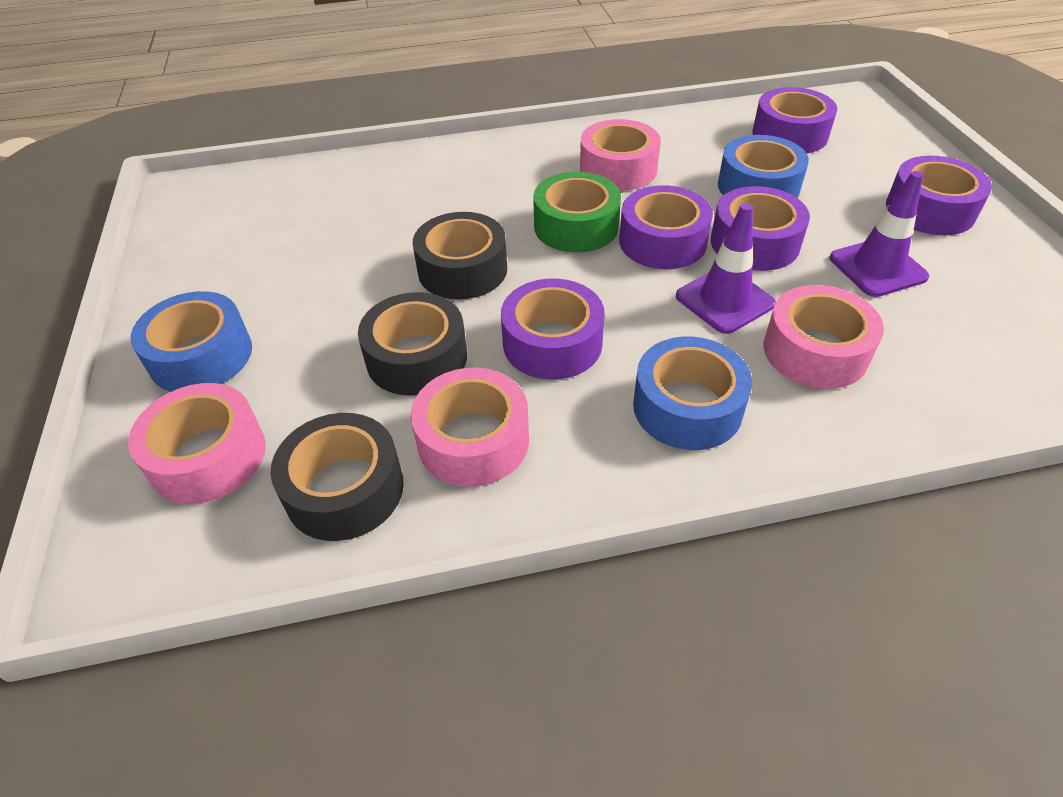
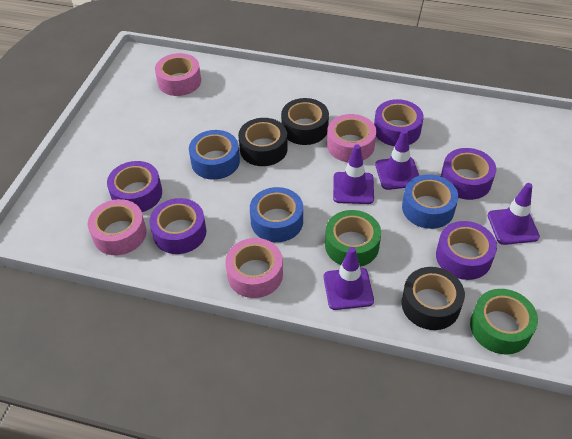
green tape: 1 -> 2
purple traffic cone: 2 -> 4

